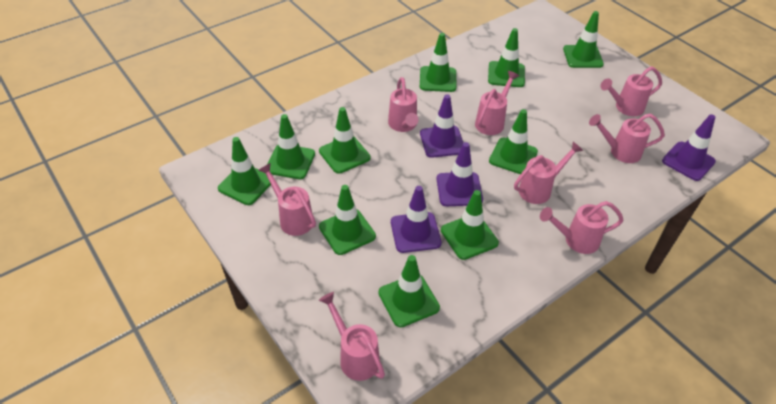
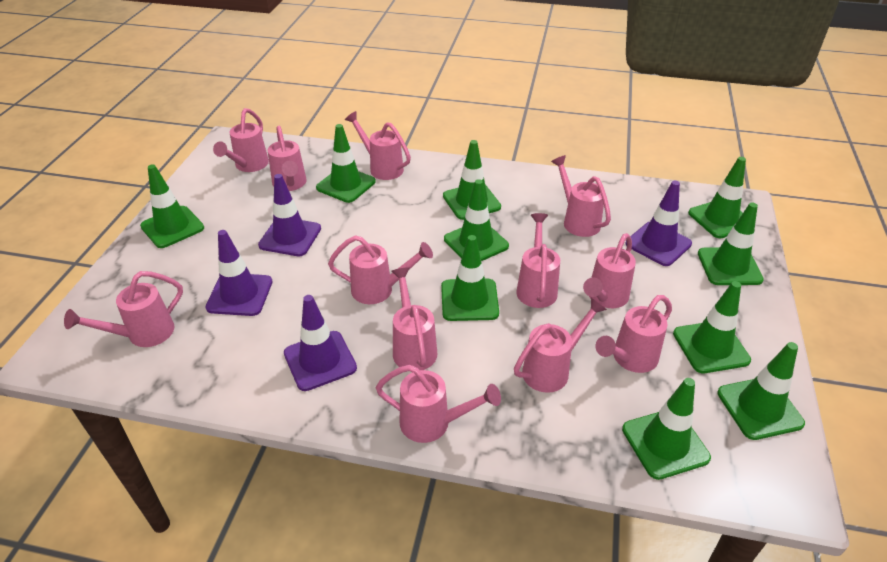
pink watering can: 8 -> 12

